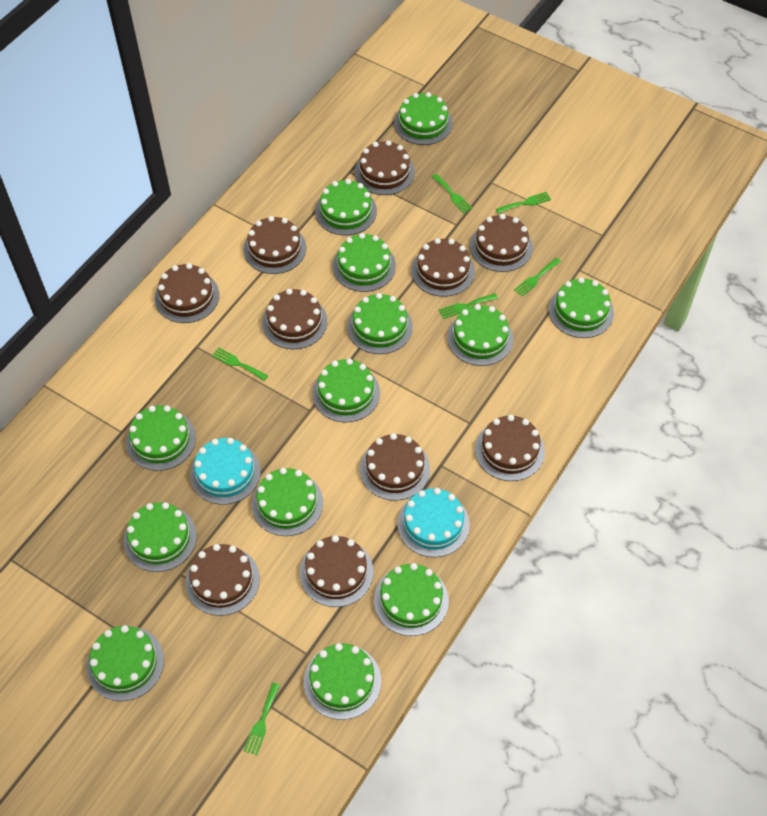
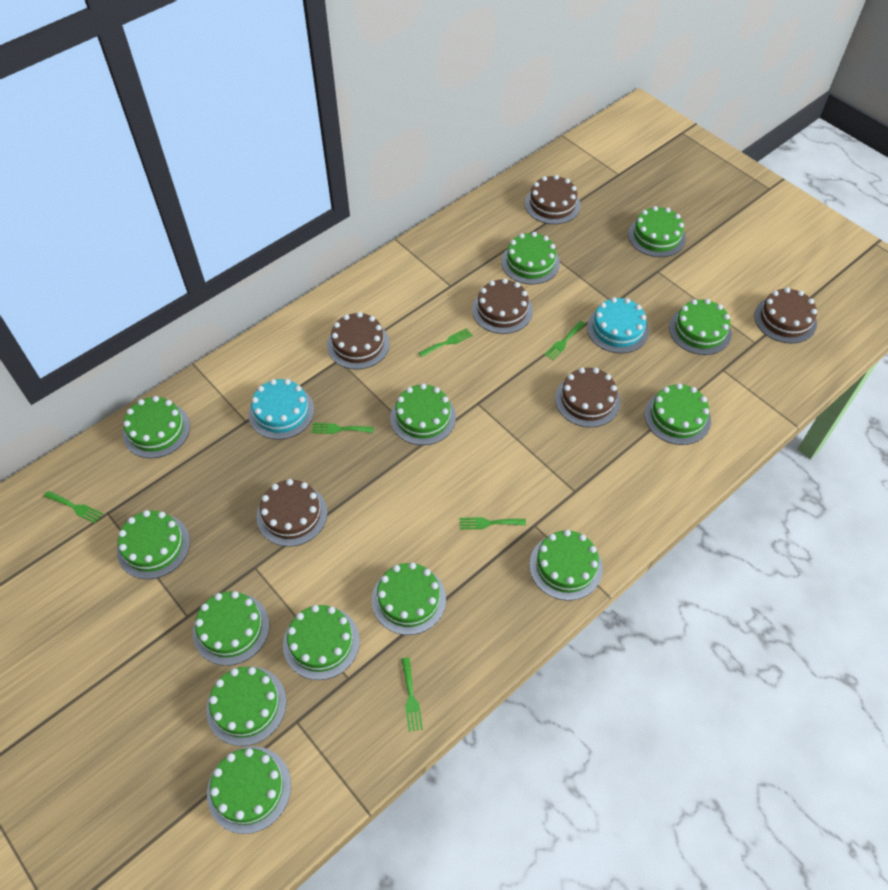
brown cake: 10 -> 6

